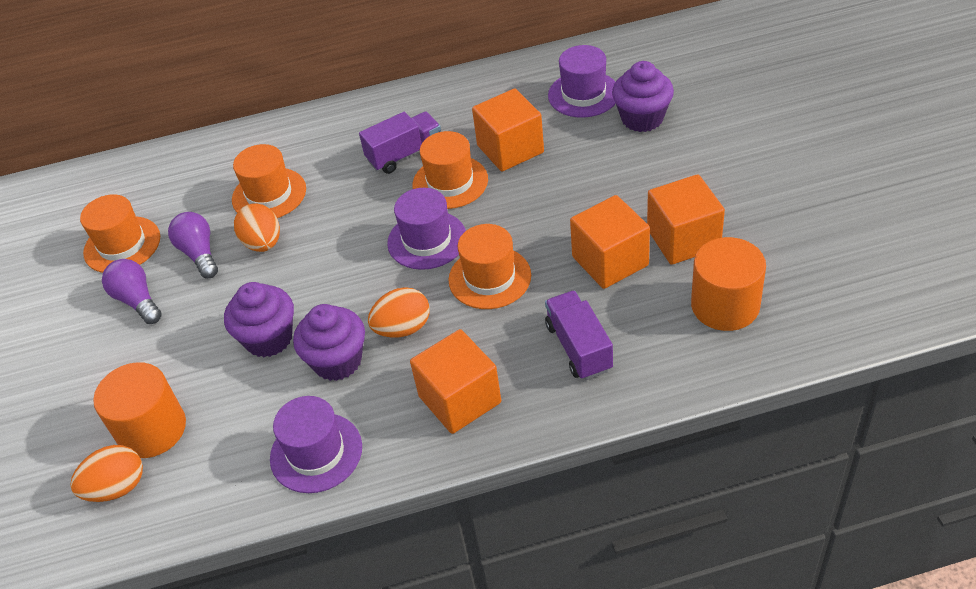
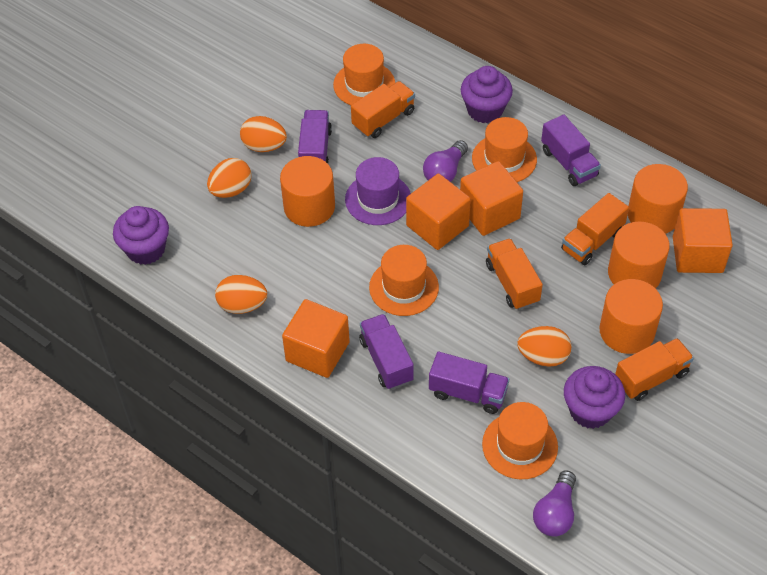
orange cylinder: 2 -> 4
orange egg: 3 -> 4
orange truck: 0 -> 4
purple hat: 3 -> 1
purple truck: 2 -> 4

